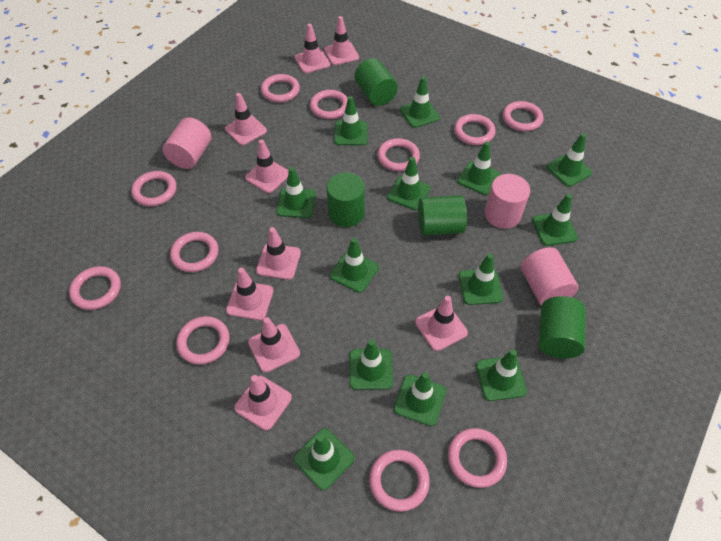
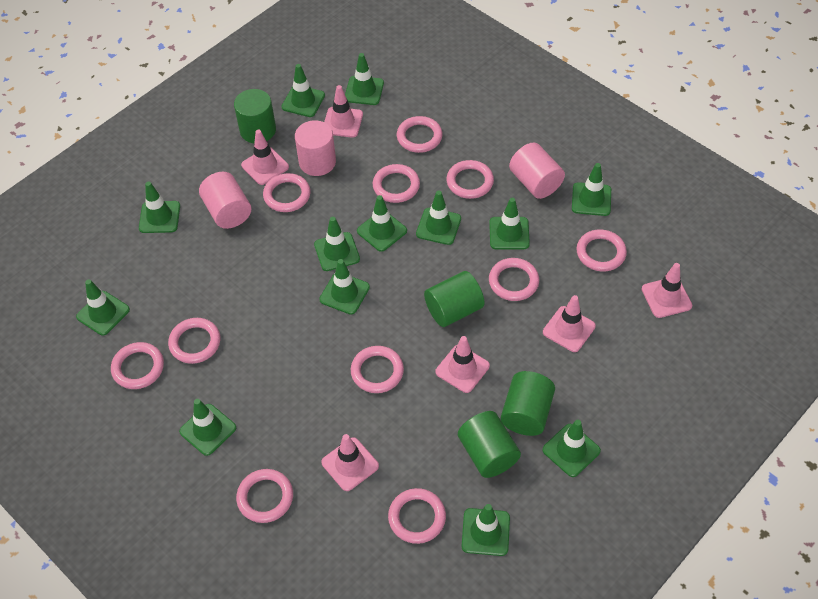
pink traffic cone: 9 -> 6

